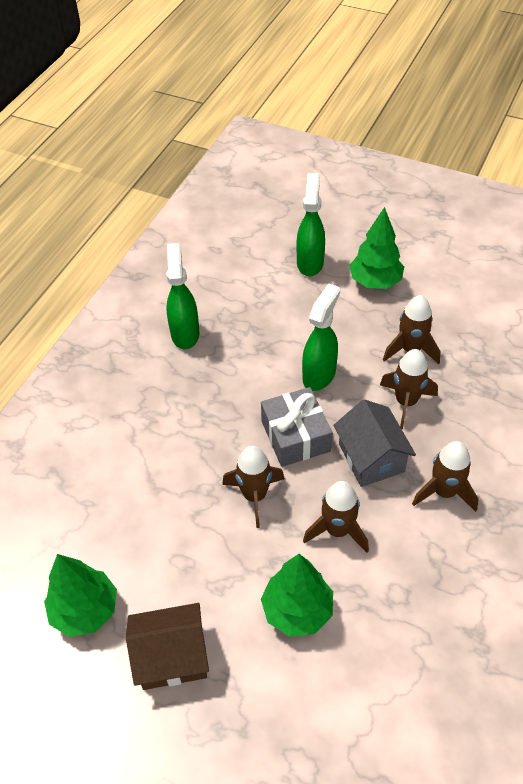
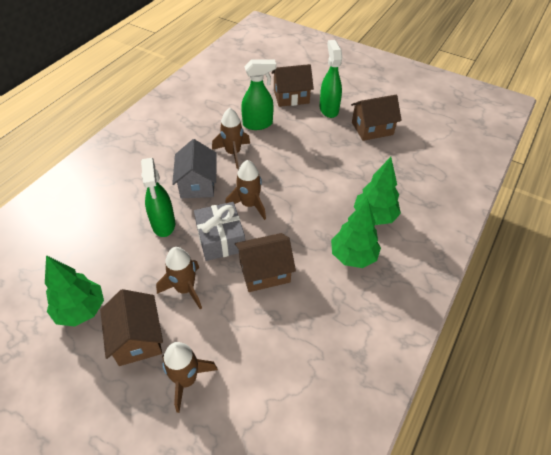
brown house: 1 -> 4
brown rocket: 5 -> 4

